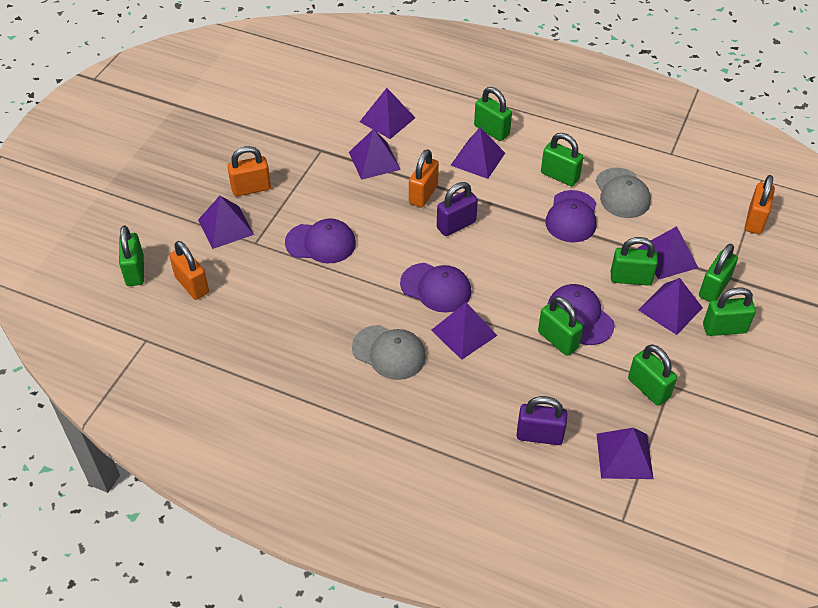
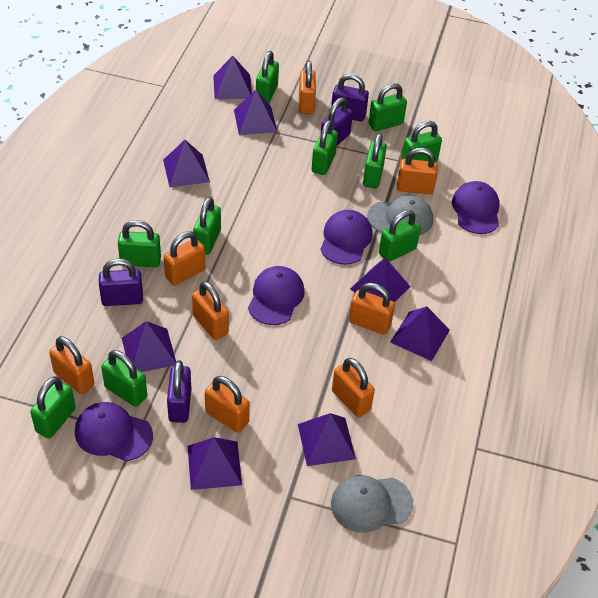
green padlock: 8 -> 10
orange padlock: 4 -> 8
purple padlock: 2 -> 4

